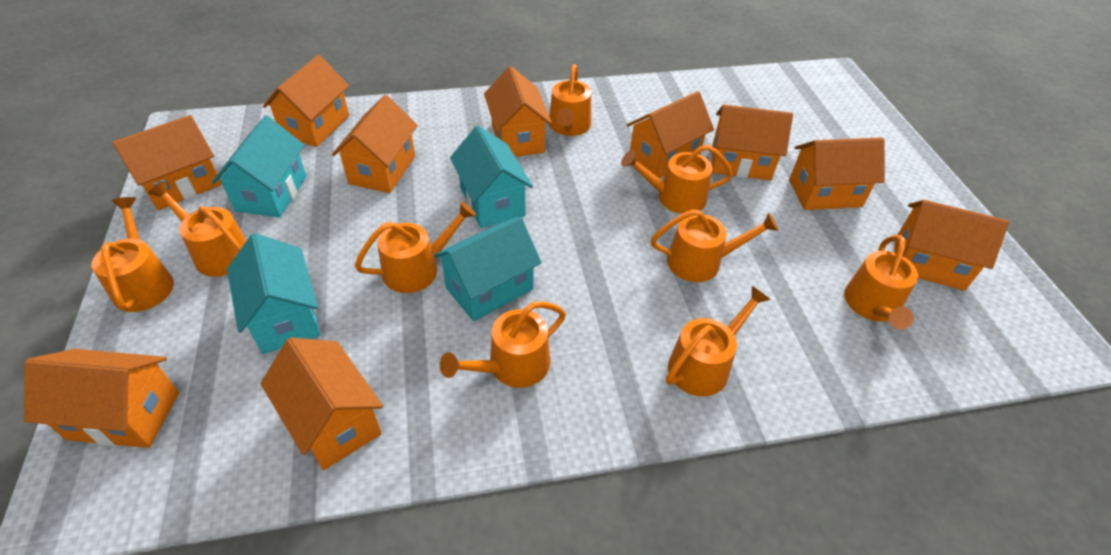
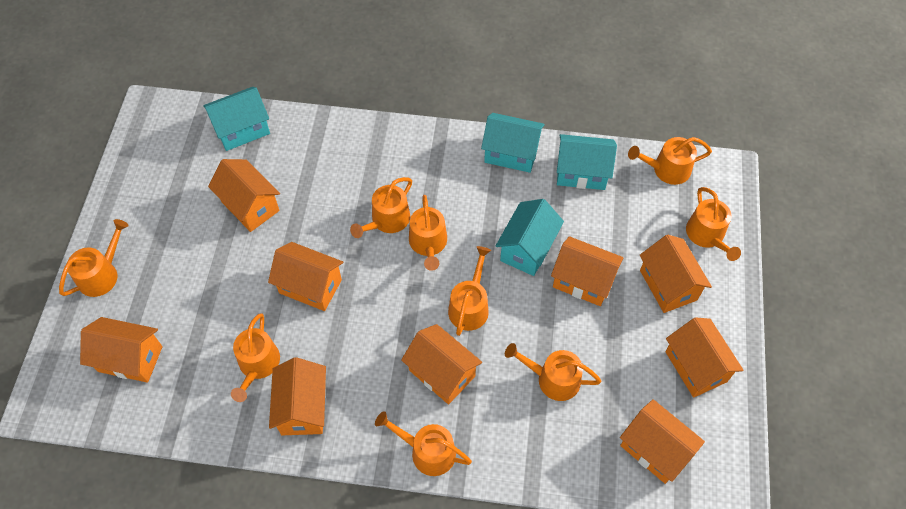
orange house: 10 -> 9

